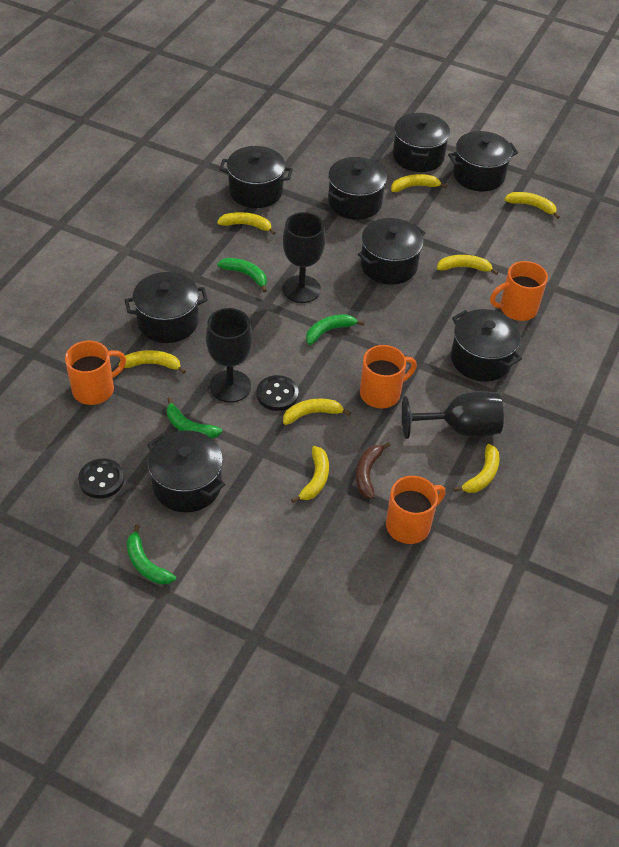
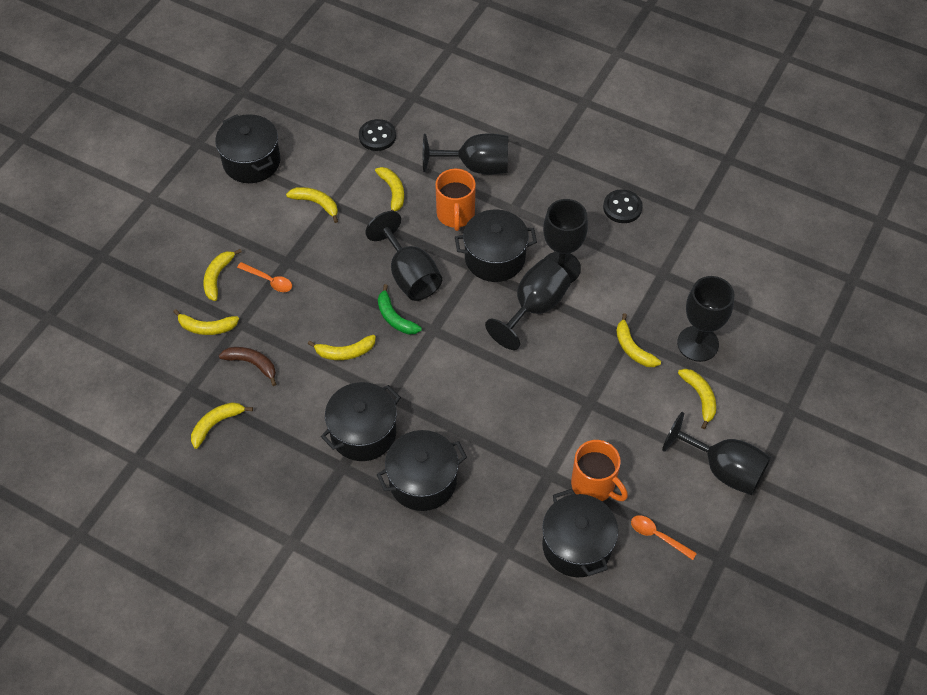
black goblet: 3 -> 6
black pot: 8 -> 5
green banana: 4 -> 1
orange mug: 4 -> 2
orange spoon: 0 -> 2

